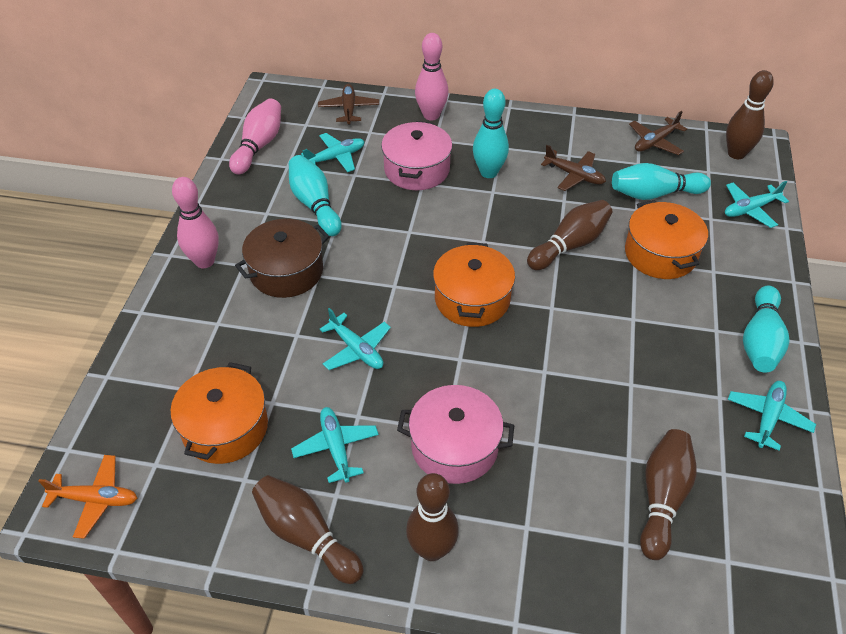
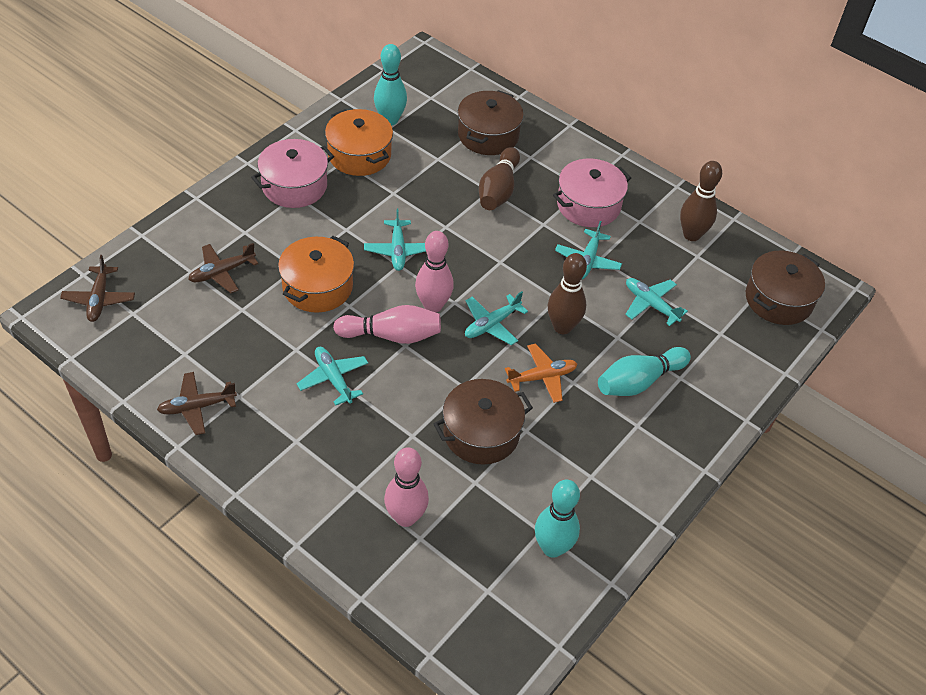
brown bowling pin: 5 -> 3
brown pot: 1 -> 3
orange pot: 3 -> 2
turquoise bowling pin: 4 -> 3

